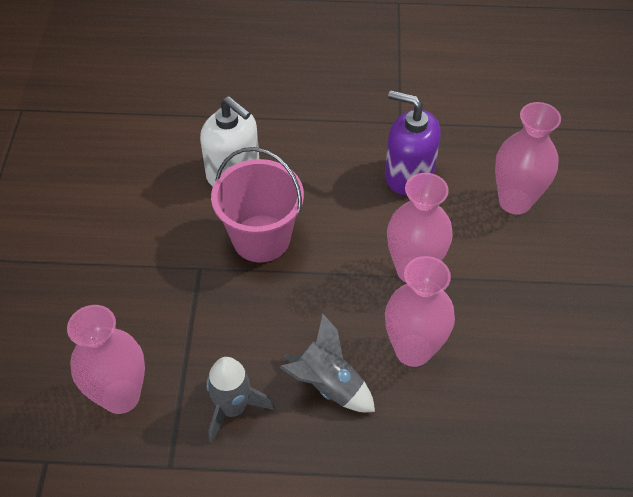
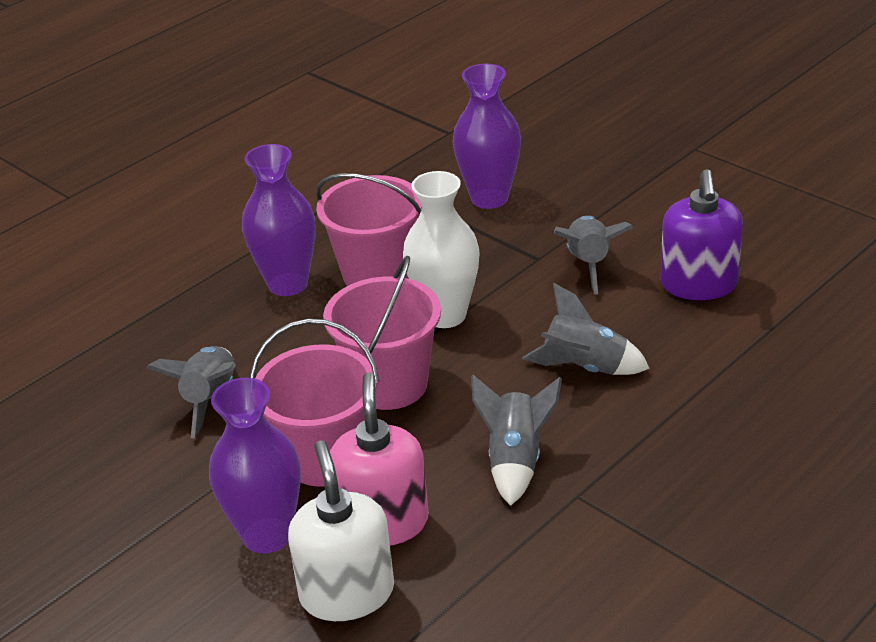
grey rocket: 2 -> 4
pink bucket: 1 -> 3
pink soap dispenser: 0 -> 1
pink vase: 4 -> 0
purple vase: 0 -> 3
white vase: 0 -> 1

